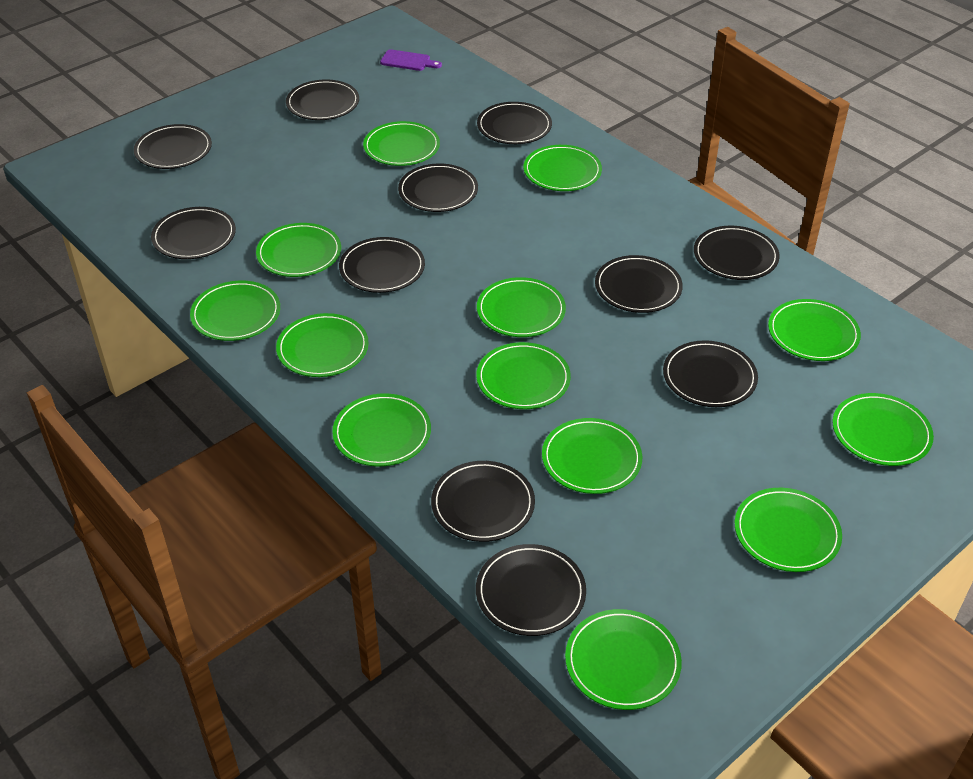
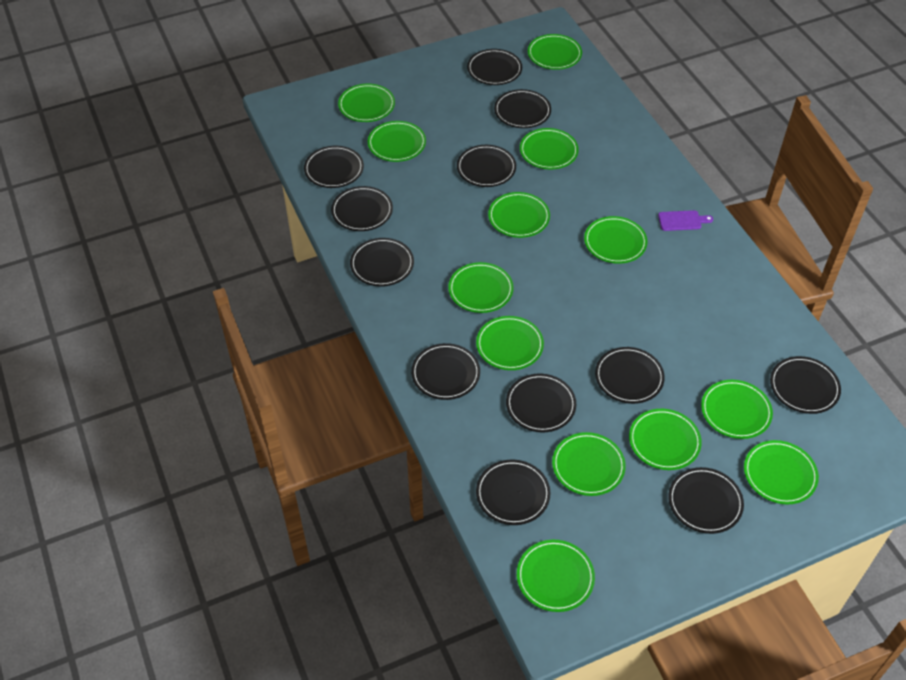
black plate: 11 -> 12

